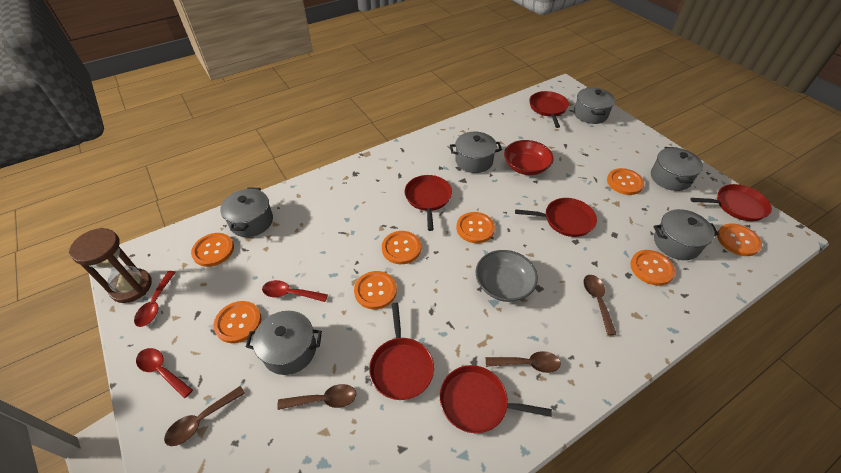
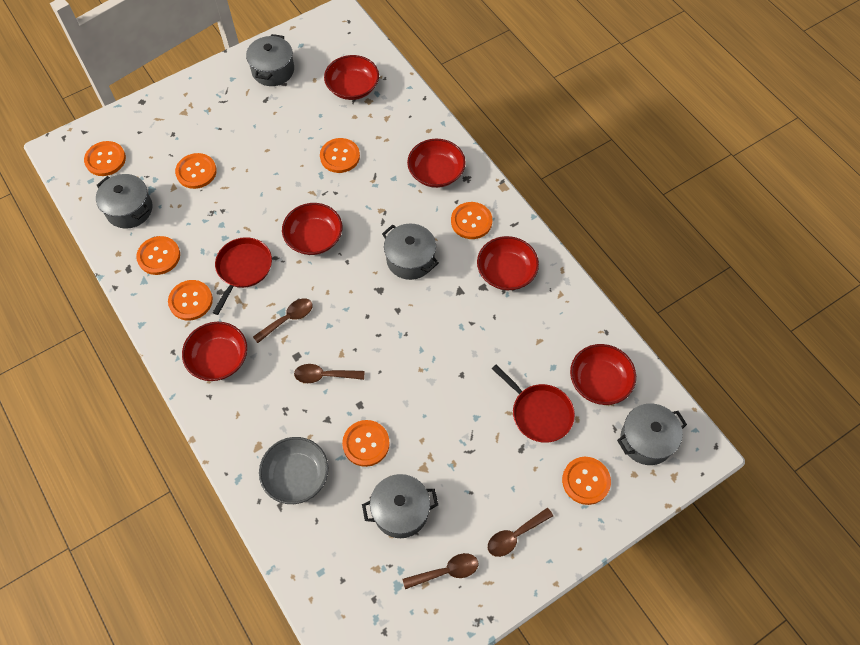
brown hourglass: 1 -> 0
grey pot: 6 -> 5
red bowl: 1 -> 6
red pan: 6 -> 2
red spoon: 3 -> 0

